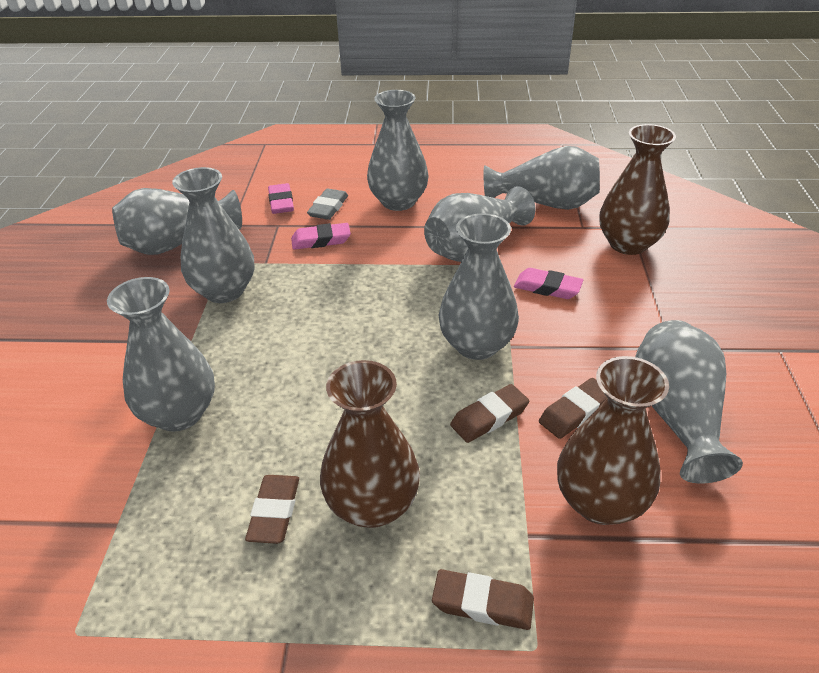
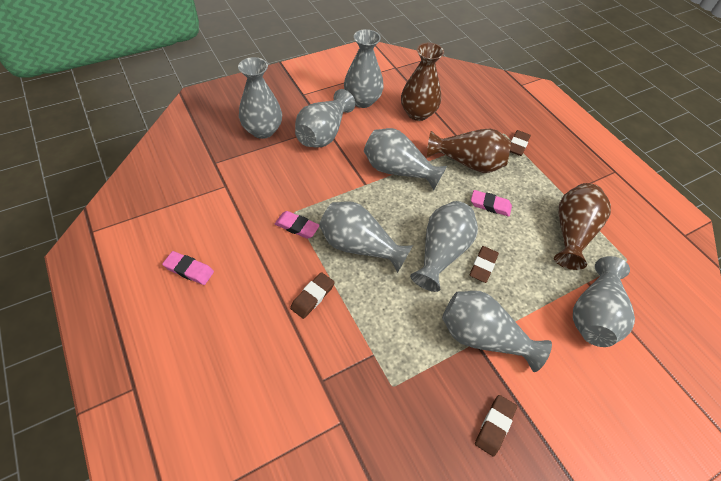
grey eraser: 1 -> 0

